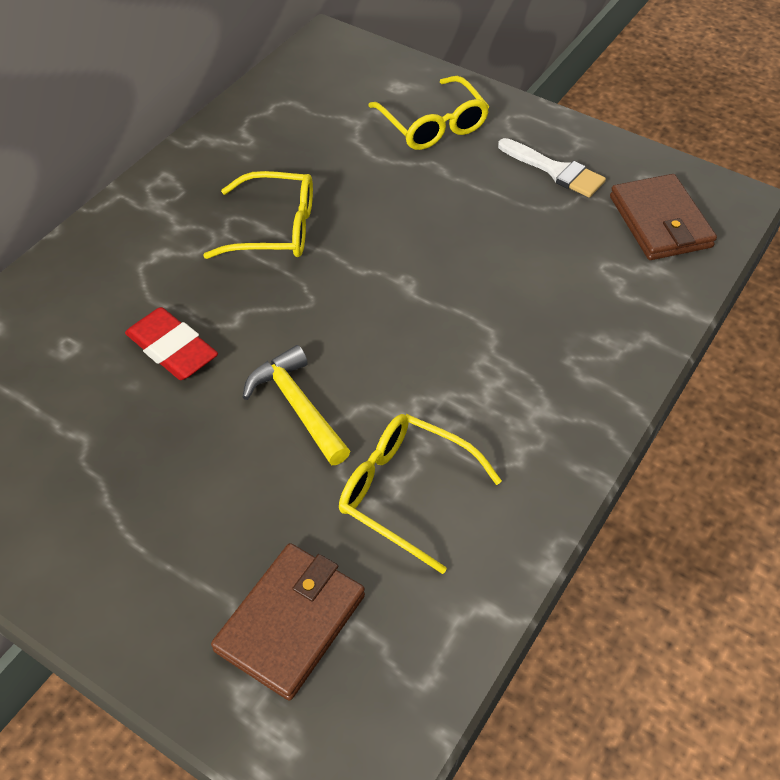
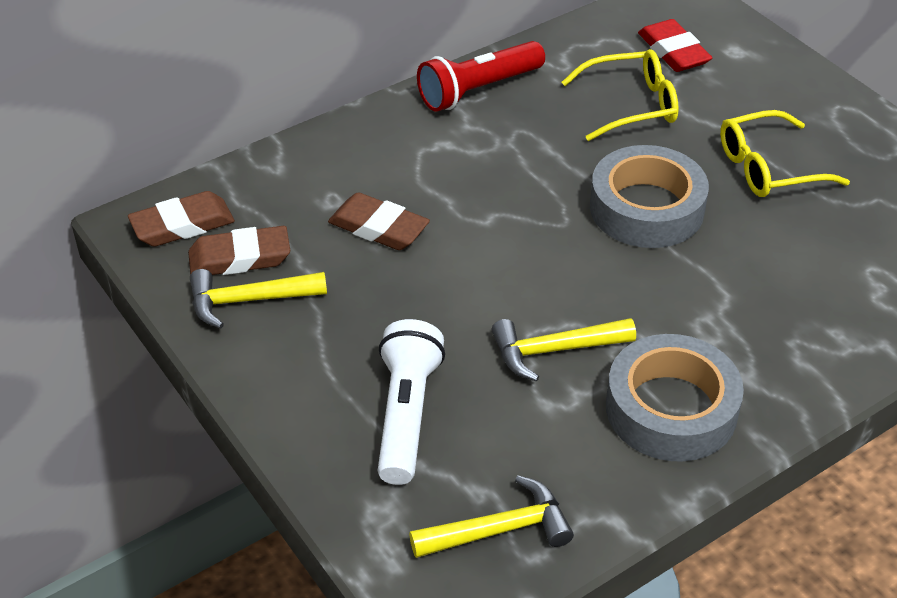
brown eraser: 0 -> 3
brown wallet: 2 -> 0
grey tape: 0 -> 2
red flashlight: 0 -> 1
white brush: 1 -> 0
white flashlight: 0 -> 1
yellow glasses: 3 -> 2
yellow hammer: 1 -> 3

